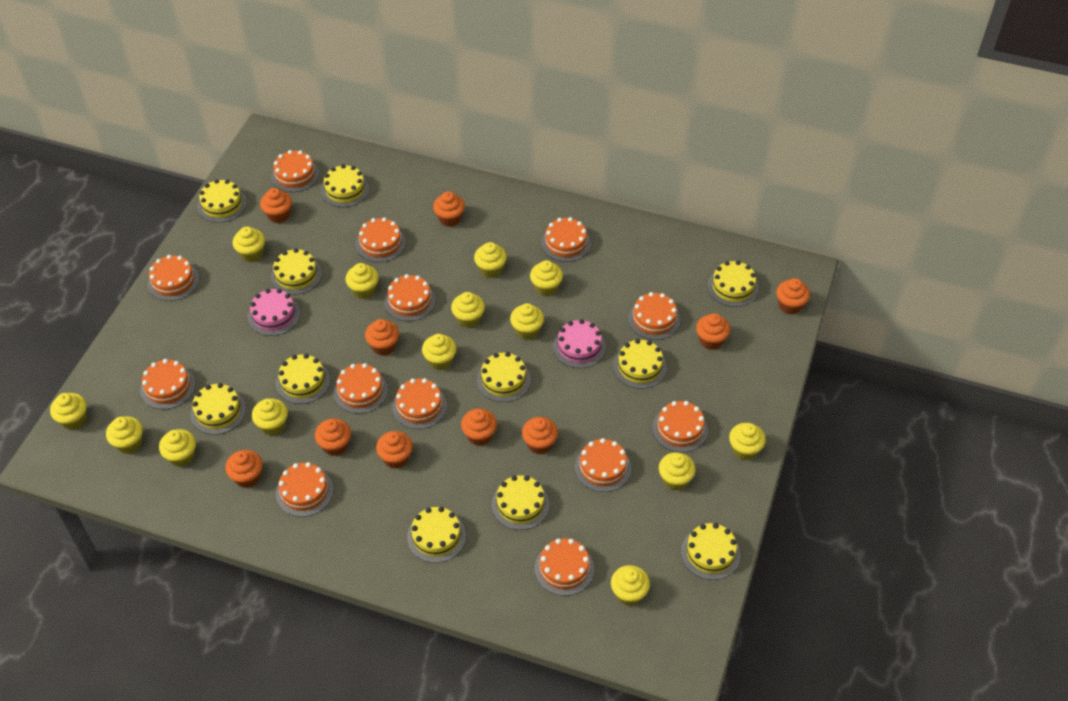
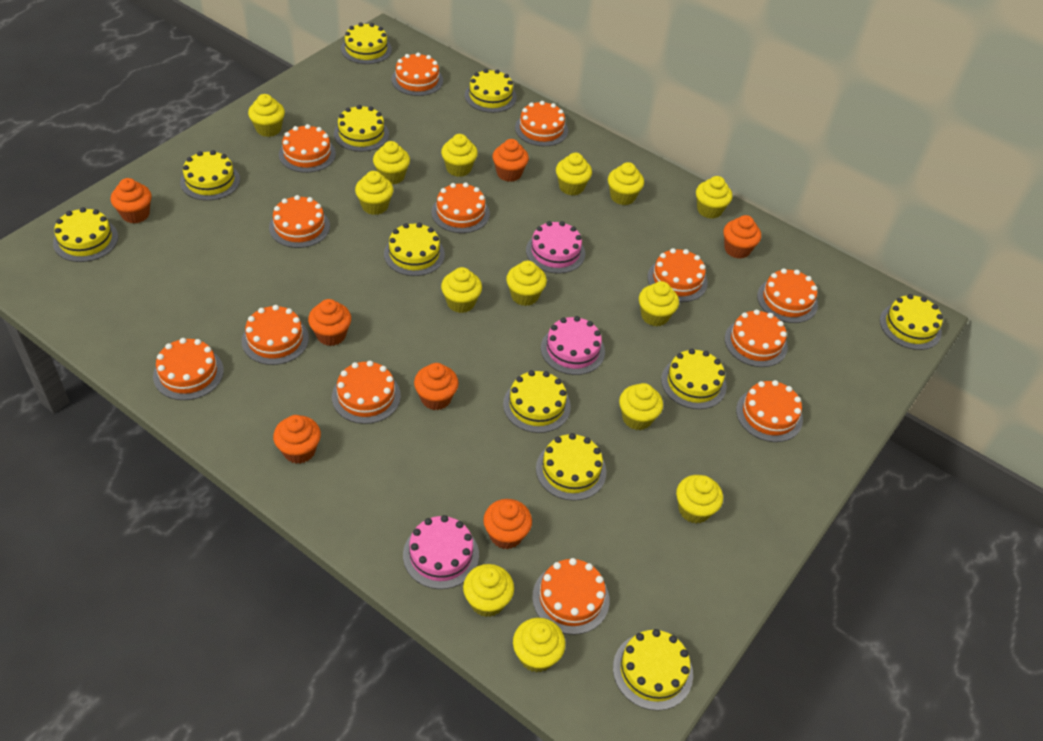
orange cupcake: 10 -> 7
pink cake: 2 -> 3

